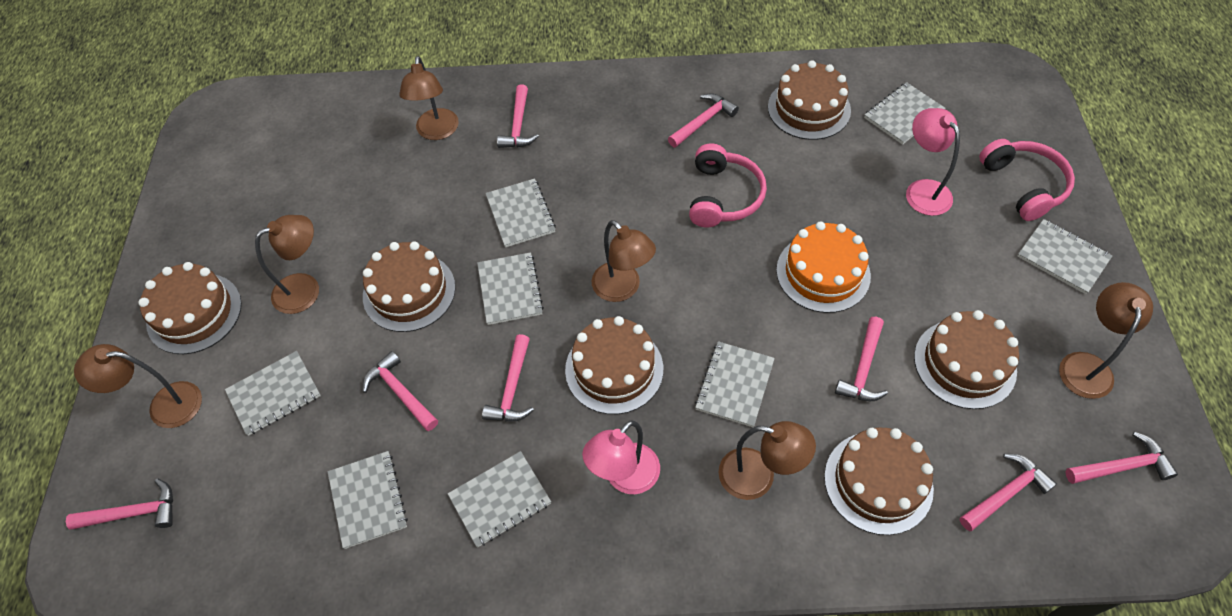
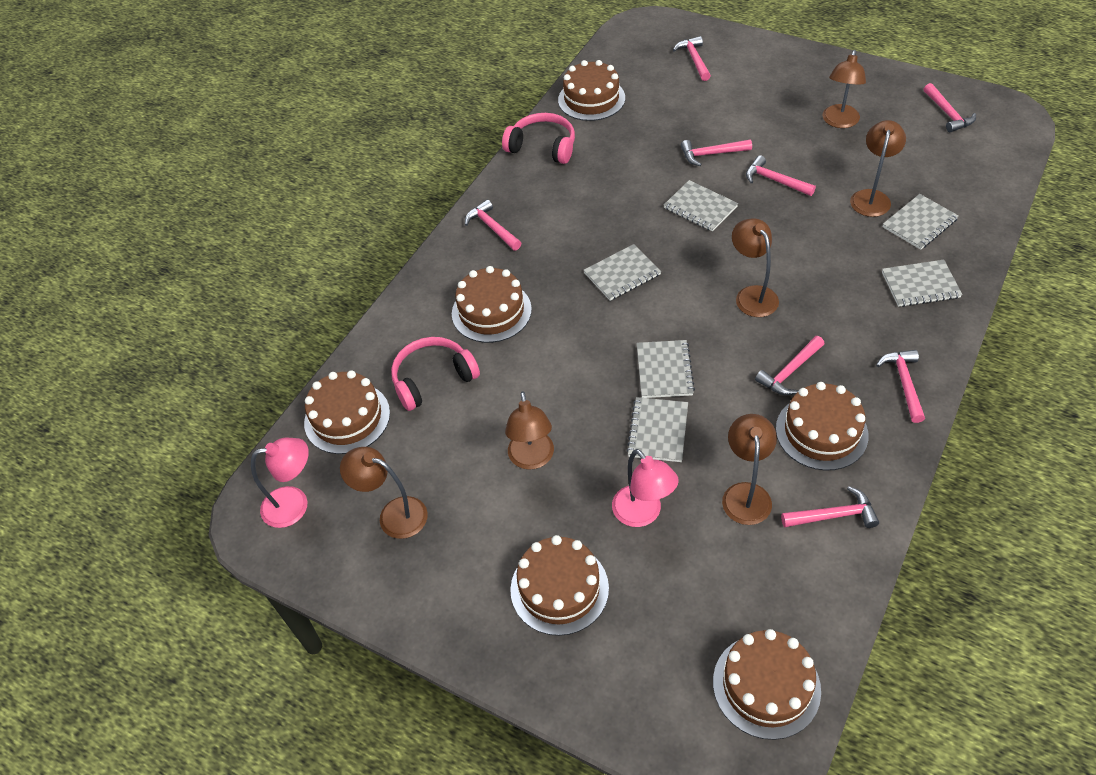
grey notebook: 8 -> 6
orange cake: 1 -> 0

